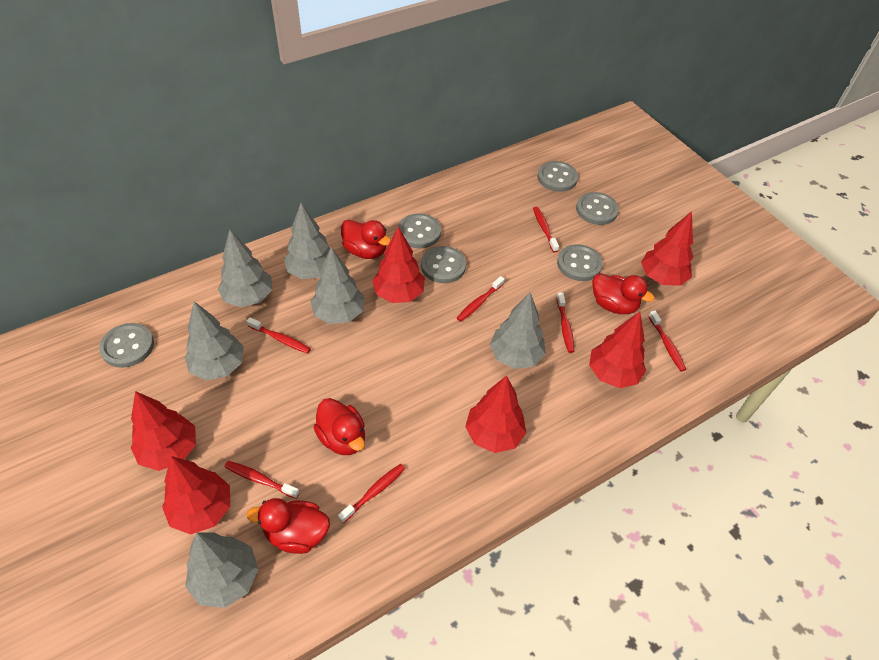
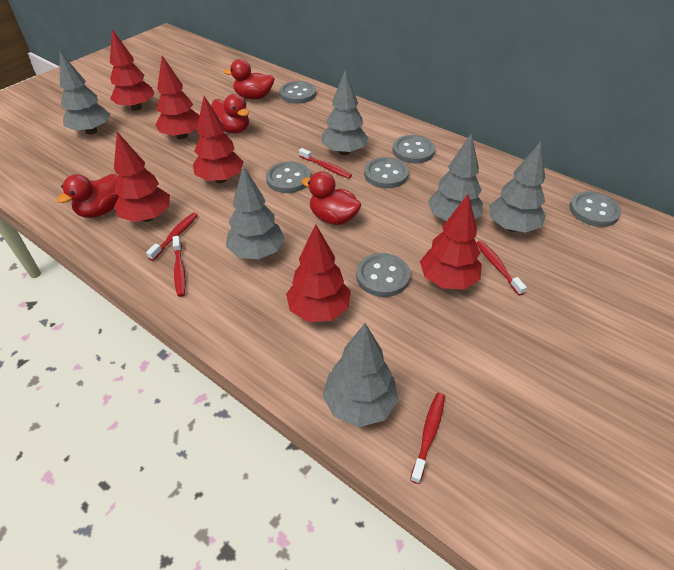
red toothbrush: 7 -> 5

